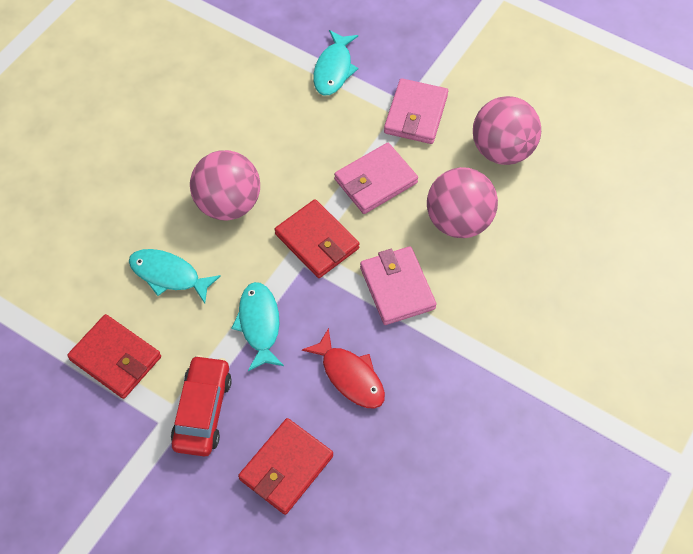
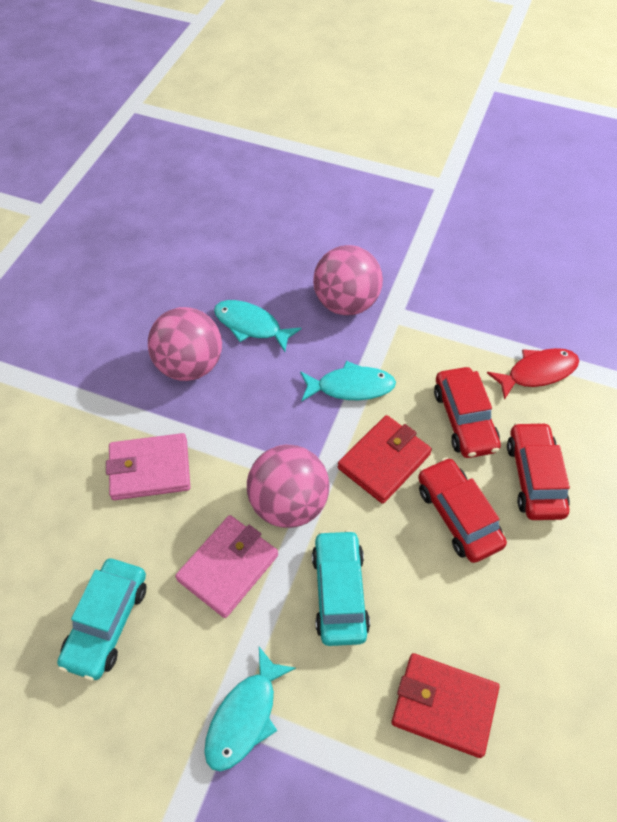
pink wallet: 3 -> 2
red car: 1 -> 3
red wallet: 3 -> 2
turquoise car: 0 -> 2

